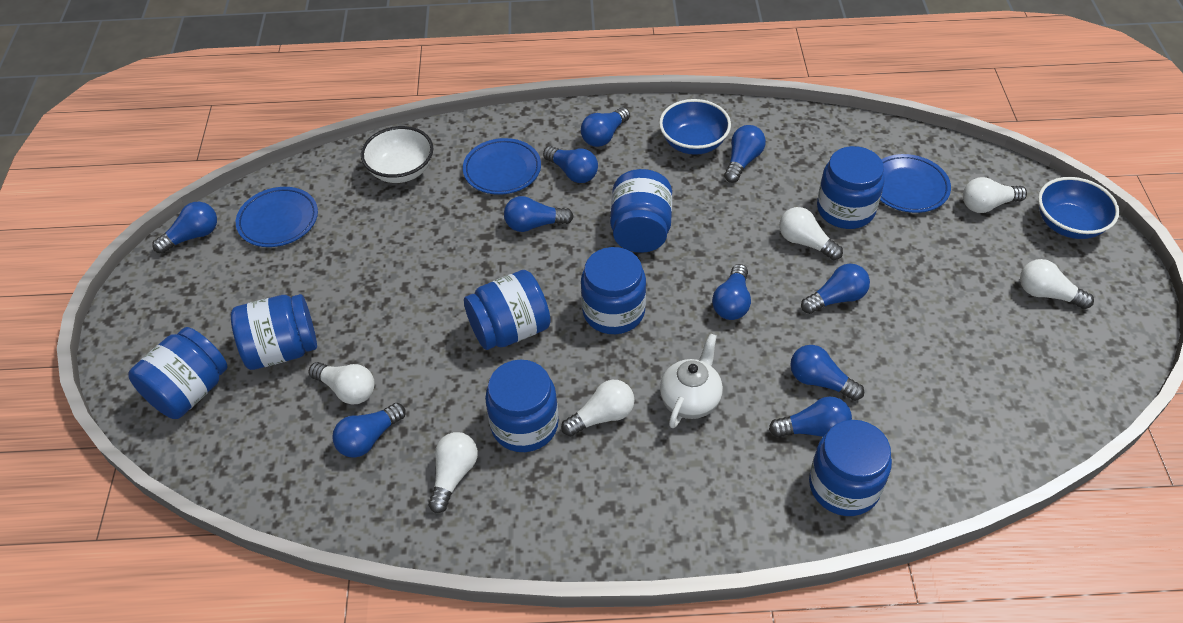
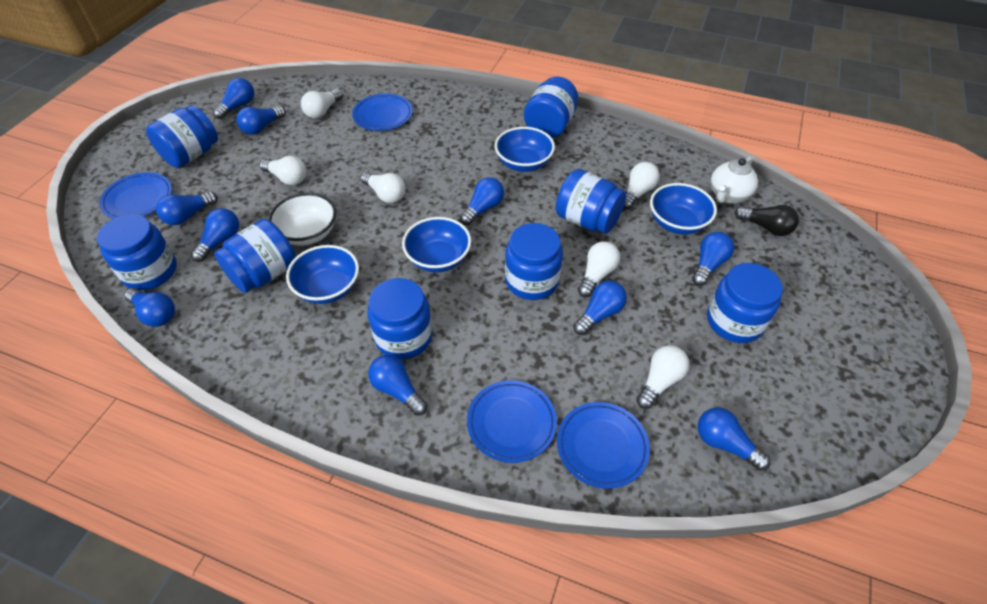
black light bulb: 0 -> 1
blue bowl: 2 -> 4
blue plate: 3 -> 4

